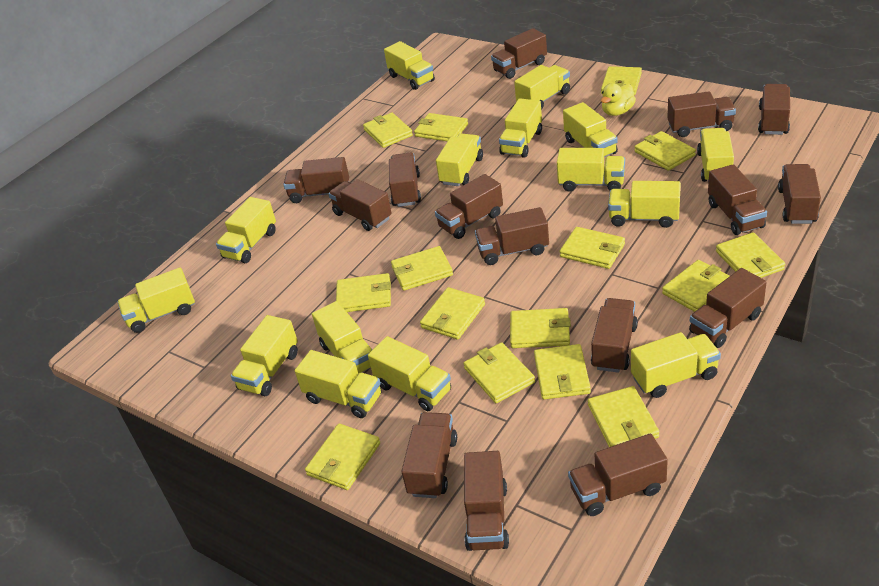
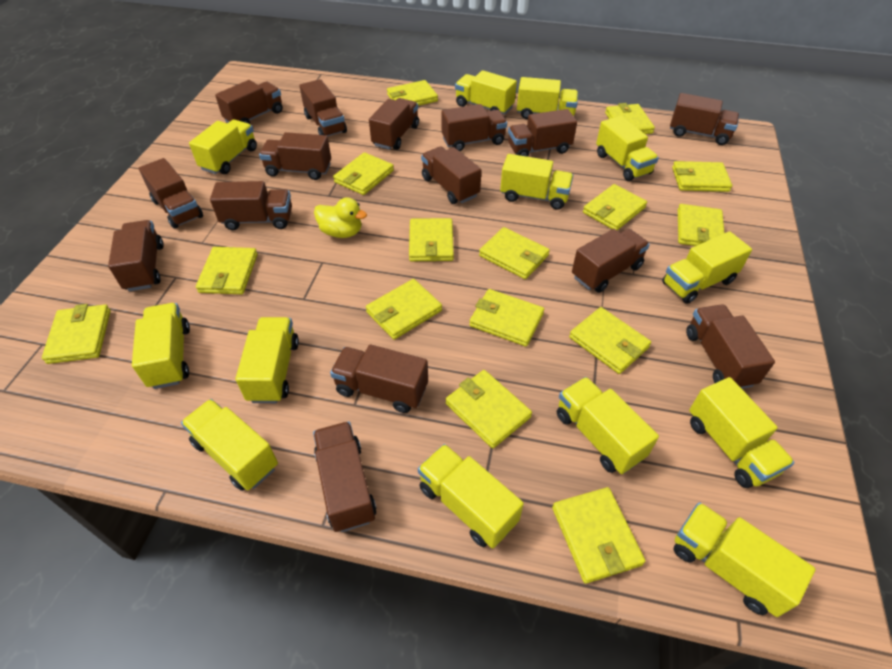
yellow truck: 15 -> 13

